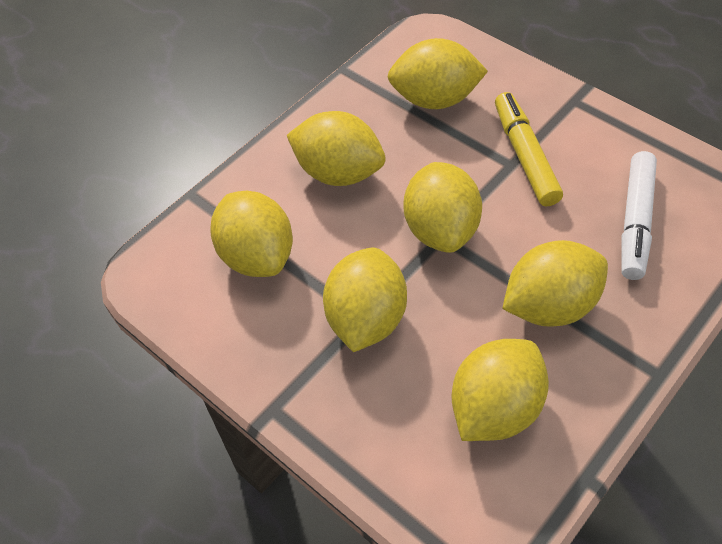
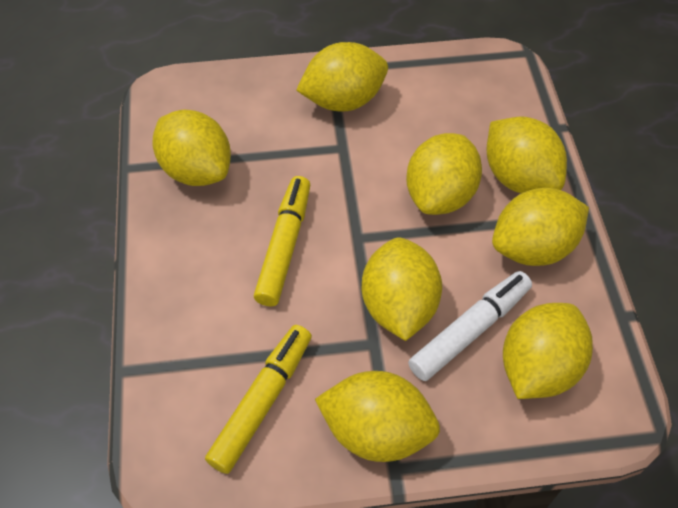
yellow lemon: 7 -> 8
yellow marker: 1 -> 2

